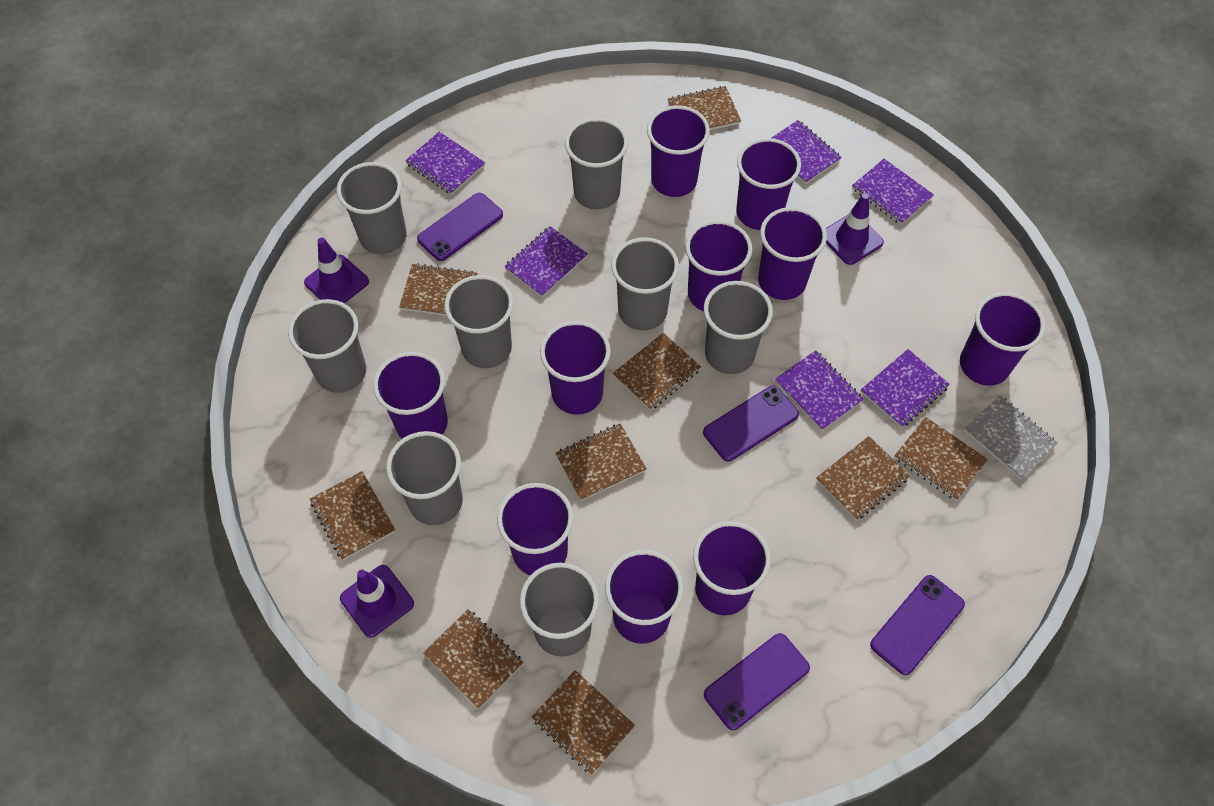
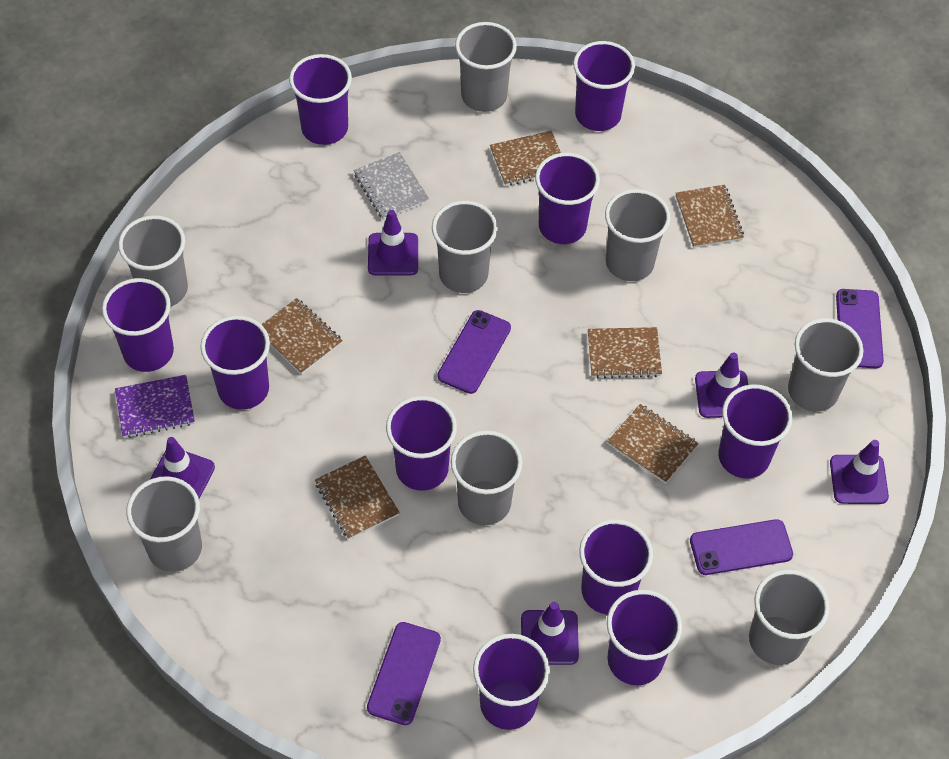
brown notebook: 9 -> 6
purple notebook: 6 -> 1
purple traffic cone: 3 -> 5

